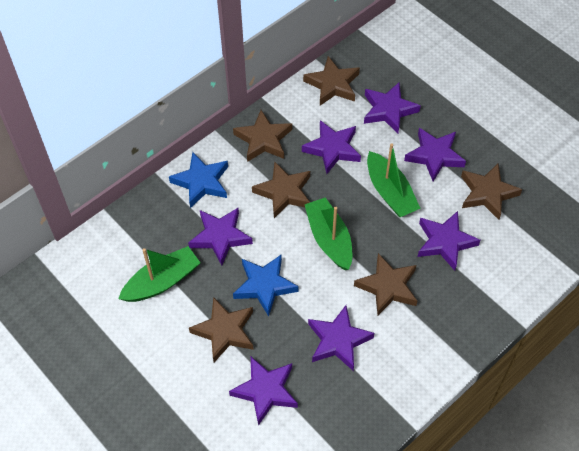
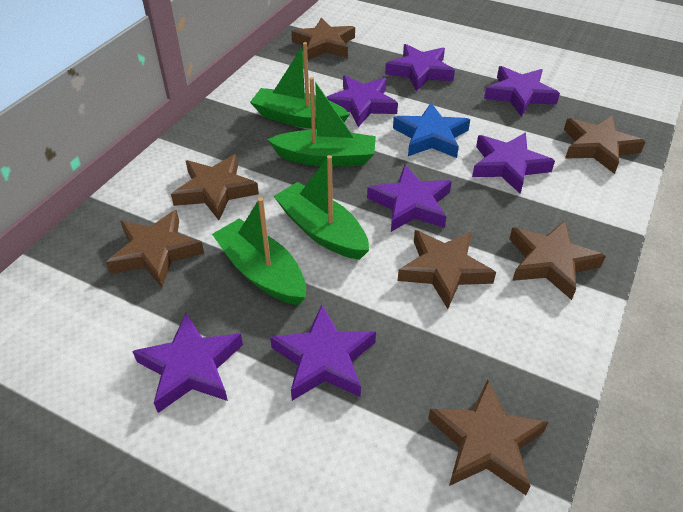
blue star: 2 -> 1
brown star: 6 -> 7
green boat: 3 -> 4

